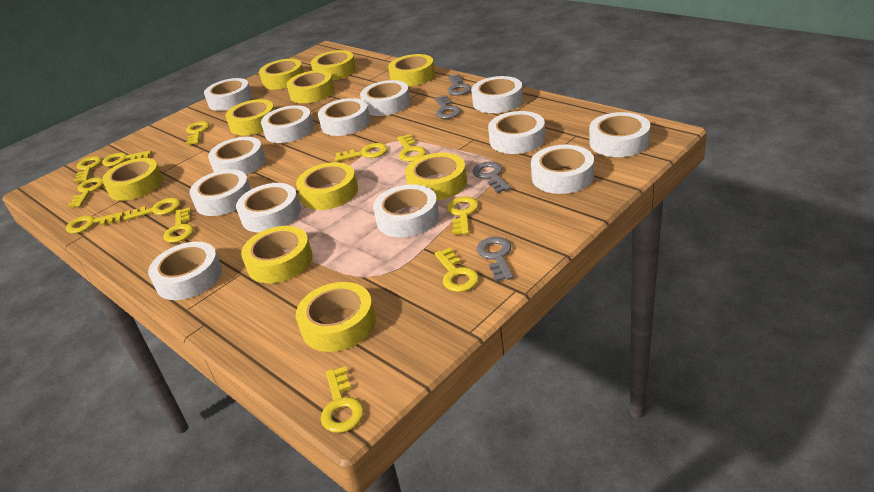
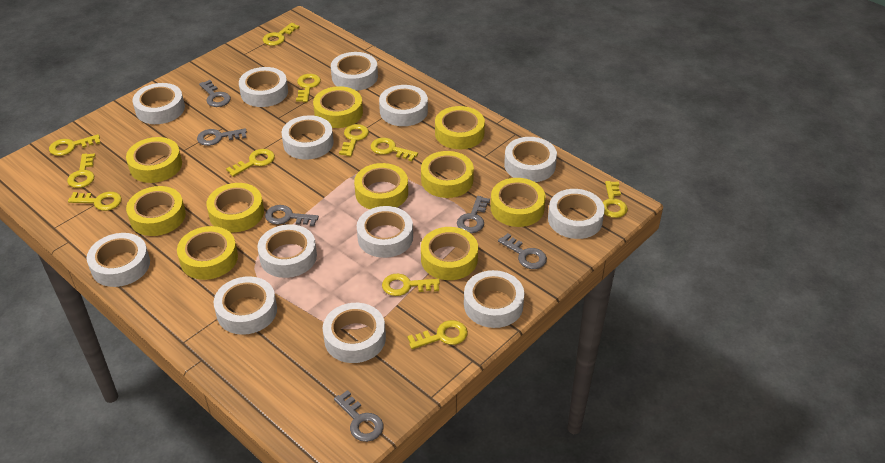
grey key: 4 -> 6
yellow key: 12 -> 11

